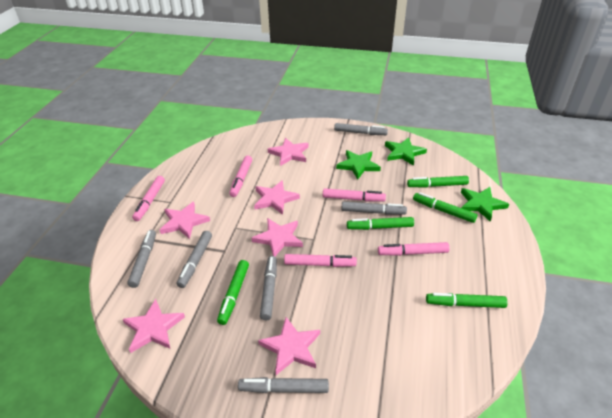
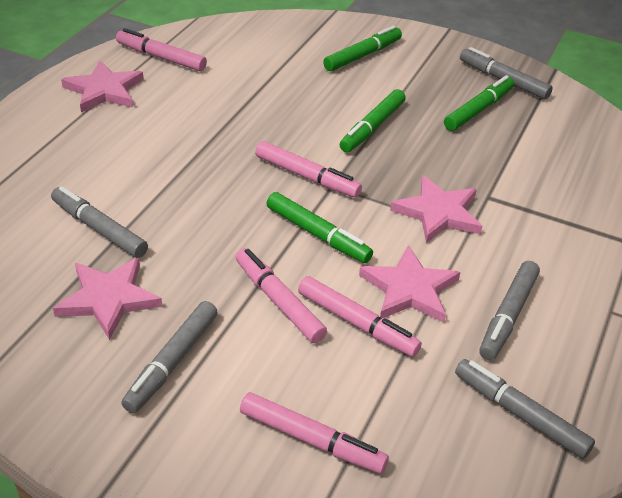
green marker: 5 -> 4
green star: 3 -> 0
grey marker: 6 -> 5
pink star: 6 -> 4

